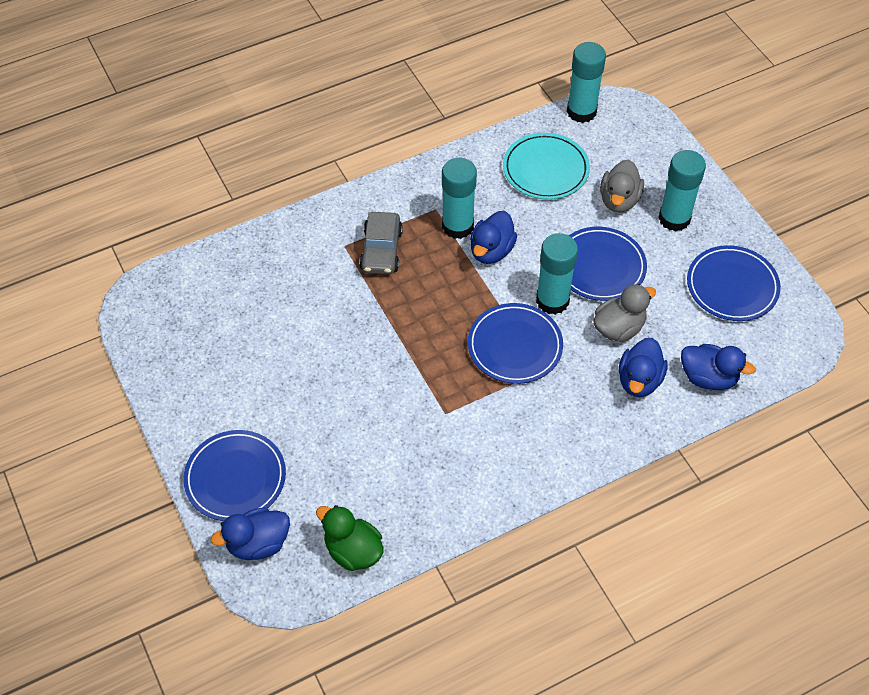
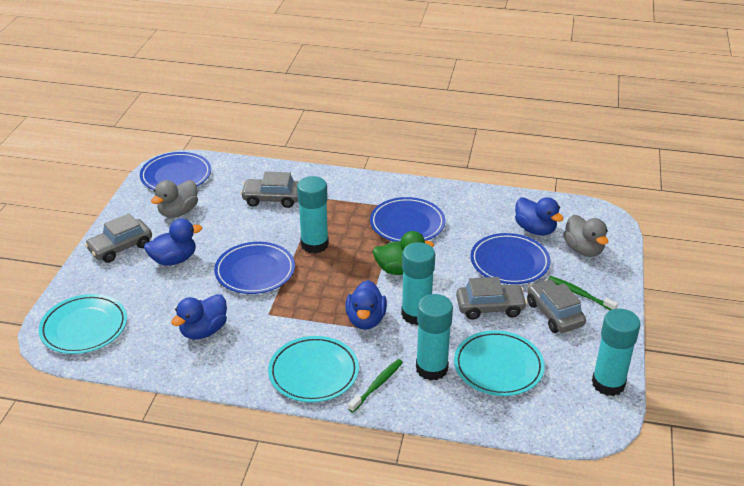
green toothbrush: 0 -> 2
grey car: 1 -> 4
turquoise plate: 1 -> 3

